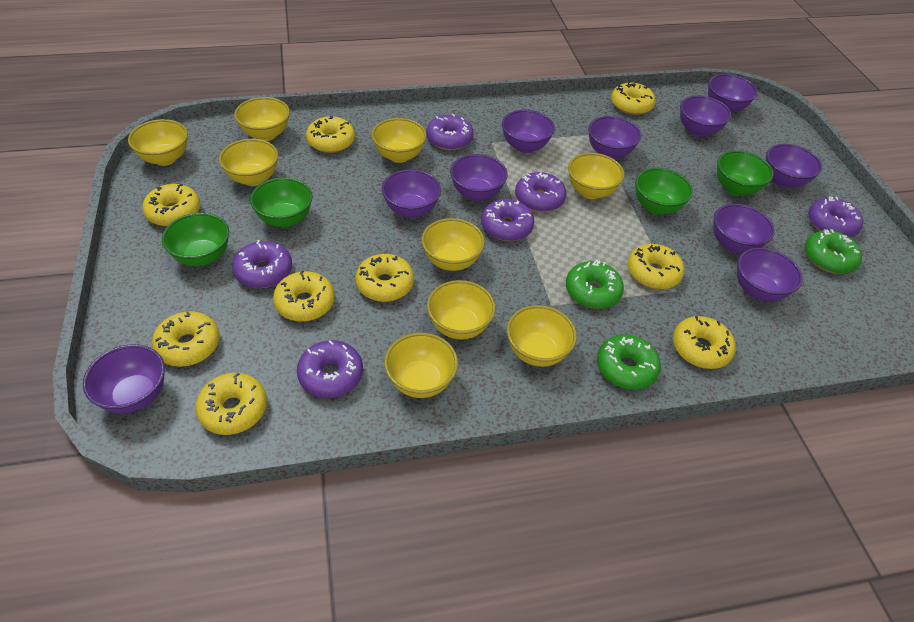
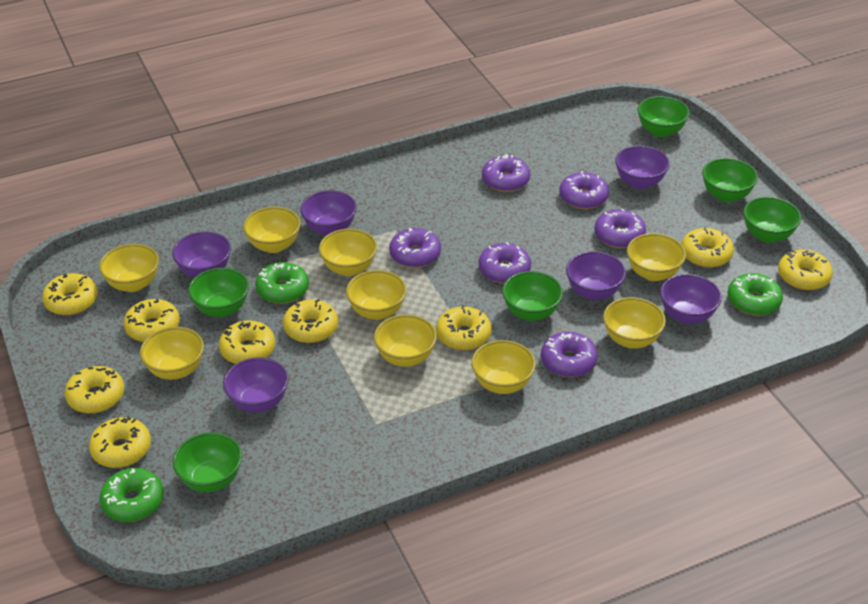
green bowl: 4 -> 6
purple bowl: 10 -> 6

